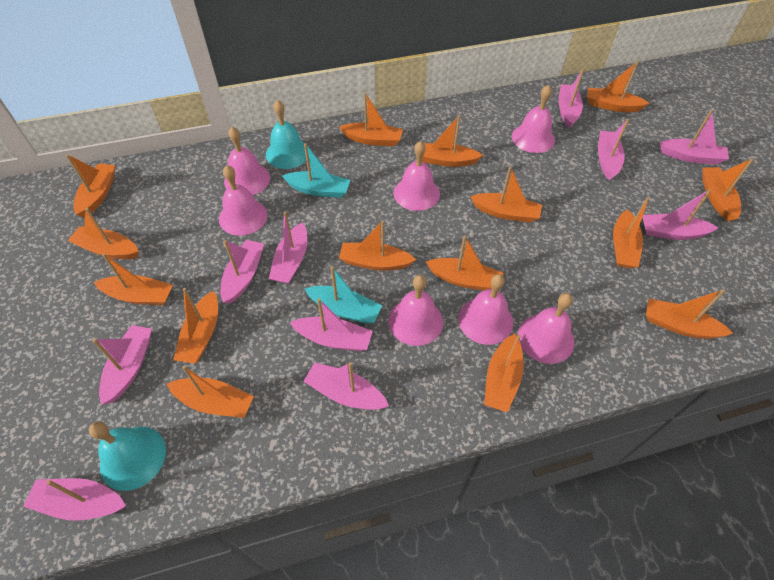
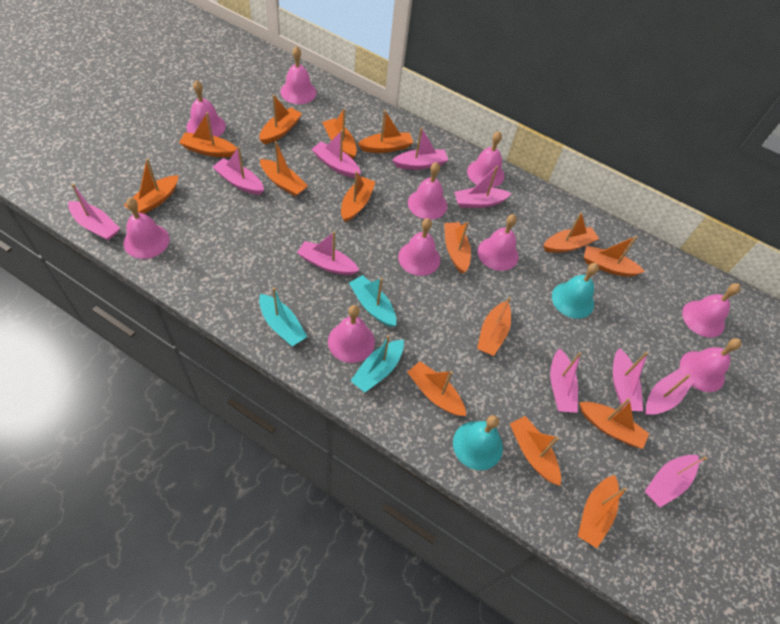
pink bell: 7 -> 10
turquoise boat: 2 -> 3

